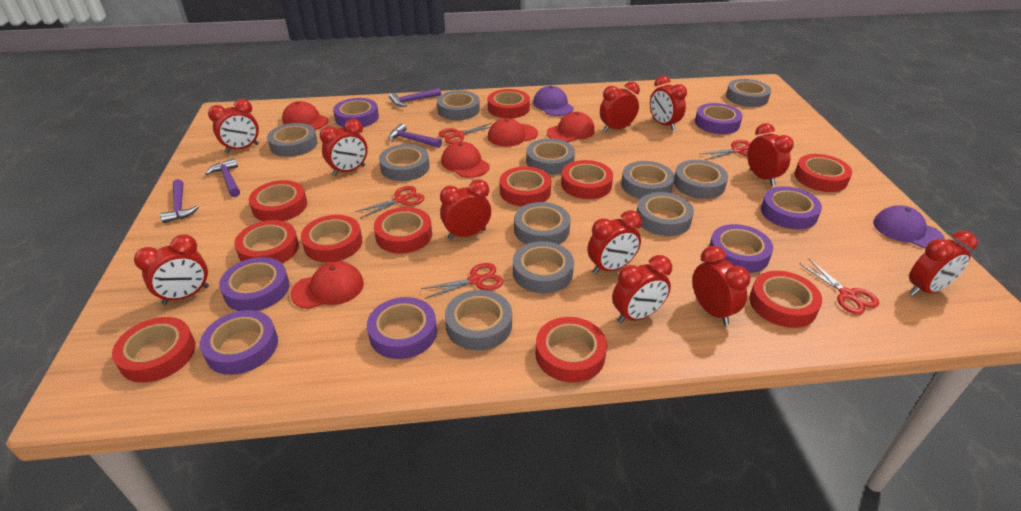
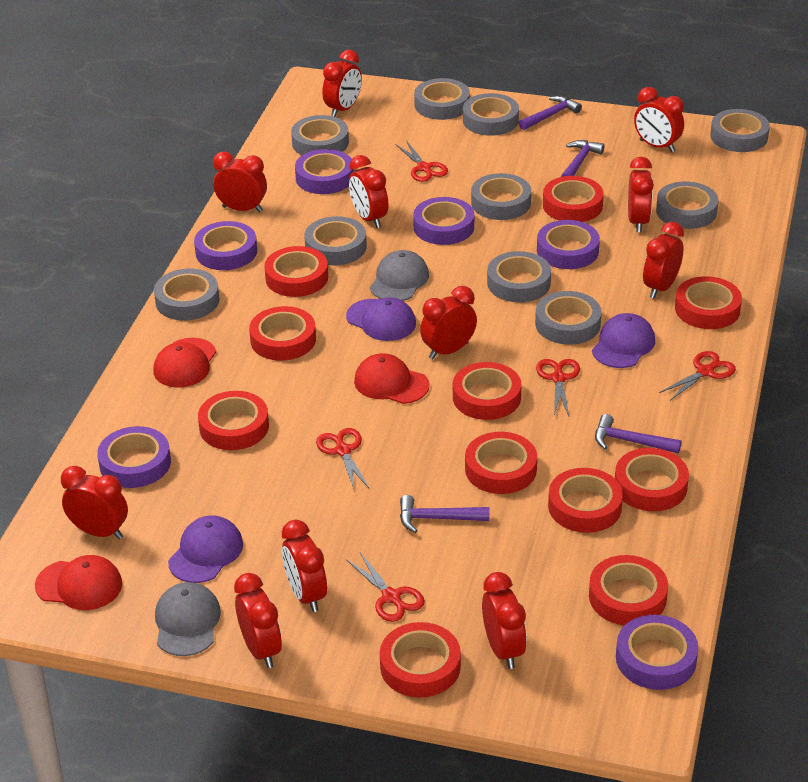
grey cap: 0 -> 2
grey tape: 11 -> 10
purple cap: 2 -> 3
purple tape: 7 -> 6
red cap: 5 -> 3

